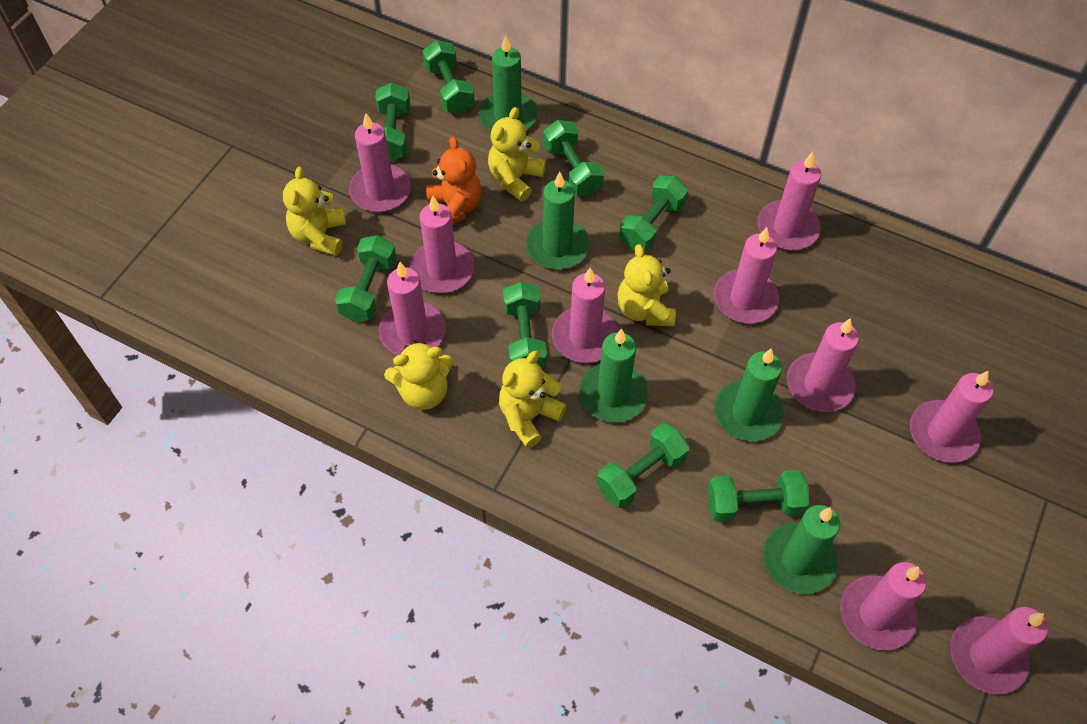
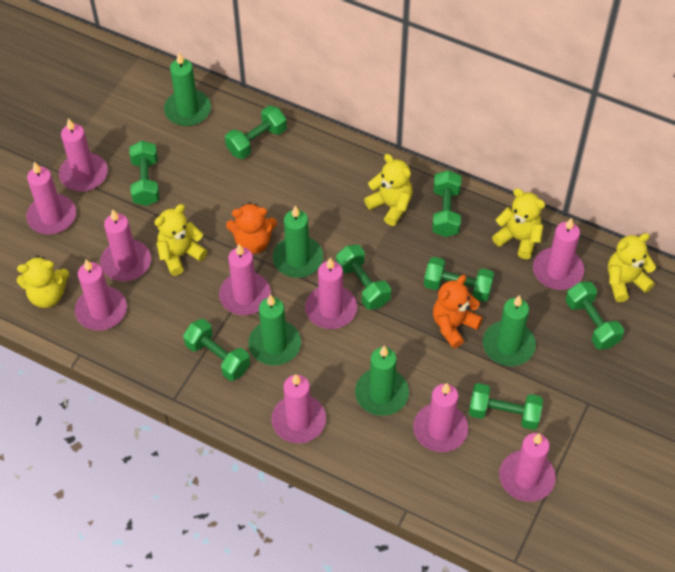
orange teddy bear: 1 -> 2

